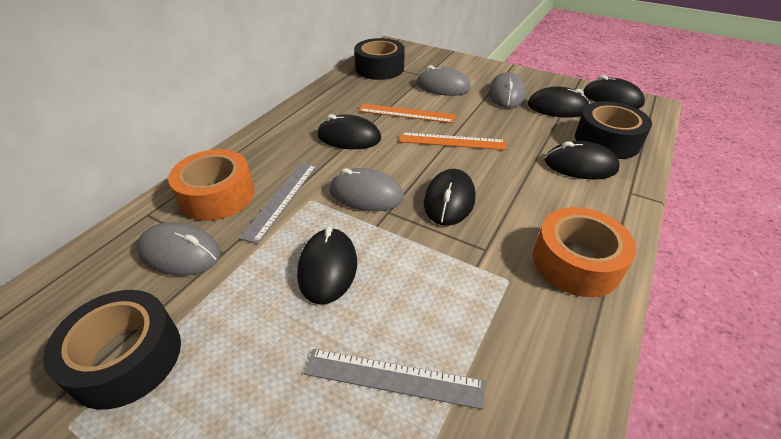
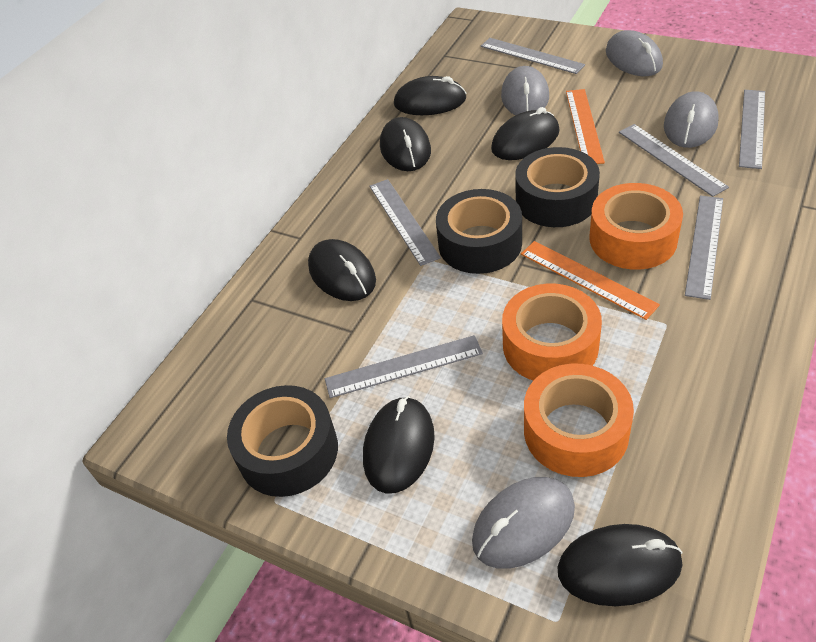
grey ruler: 2 -> 6
orange tape: 2 -> 3

